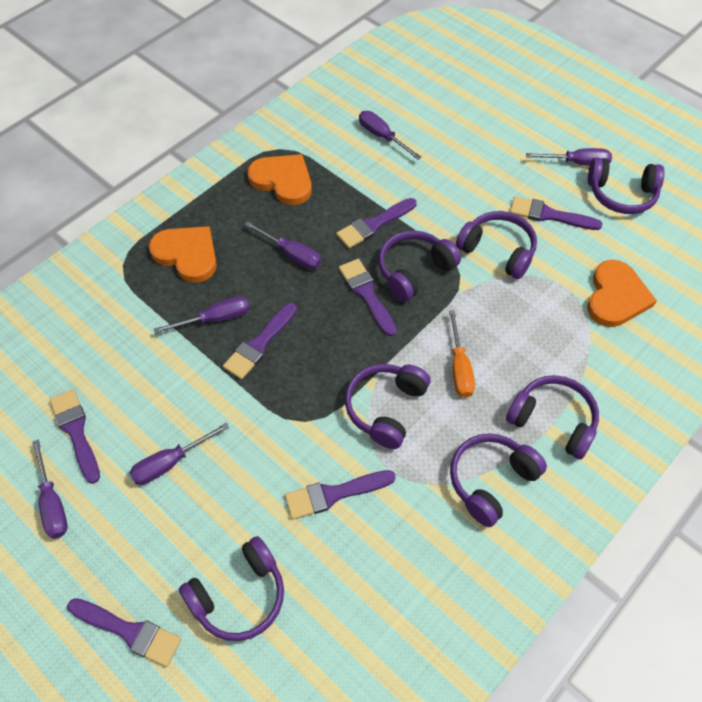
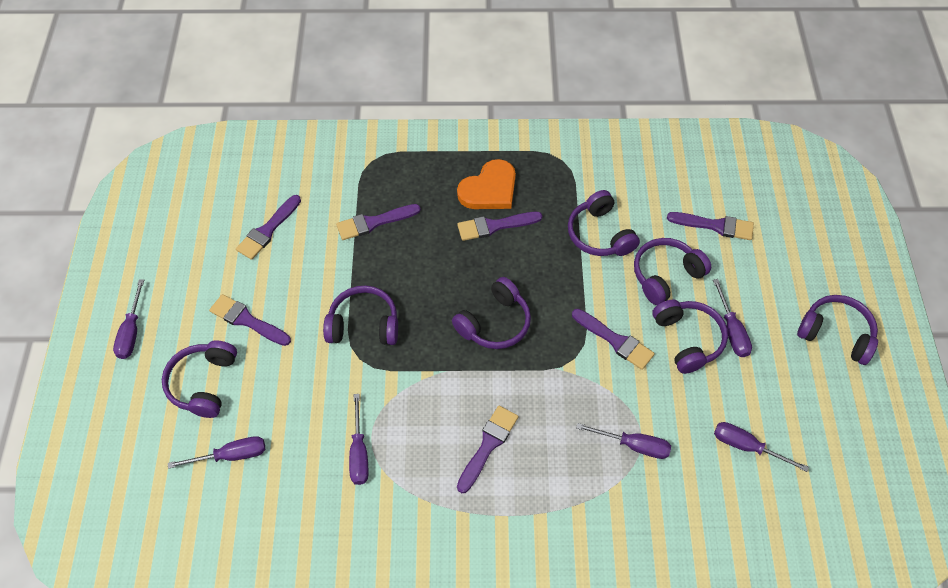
orange heart: 3 -> 1
orange screwdriver: 1 -> 0

